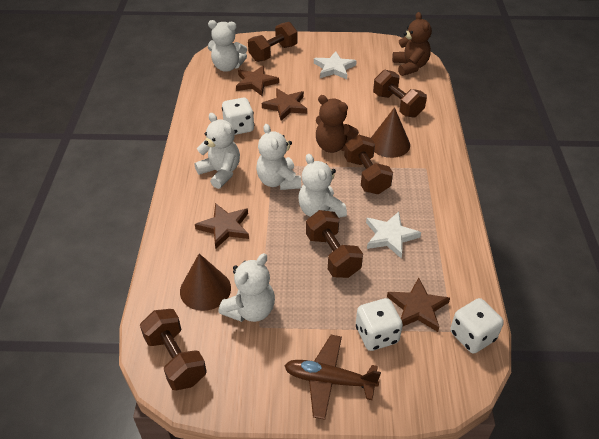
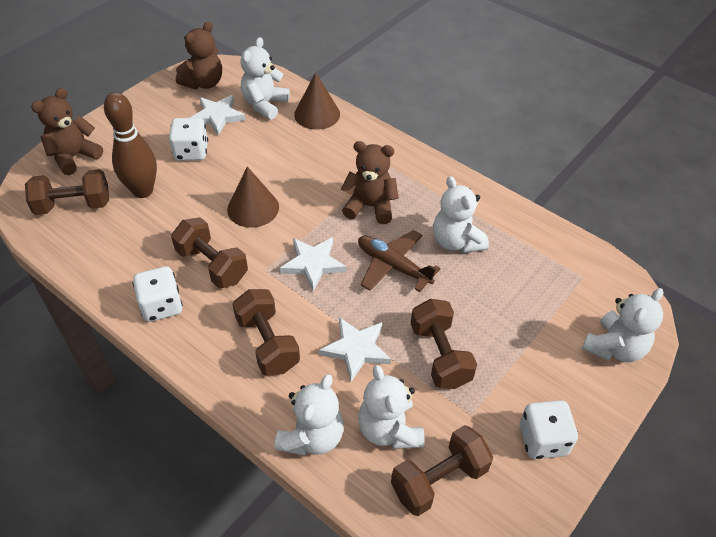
brown bowling pin: 0 -> 1
brown star: 4 -> 0
brown teddy bear: 2 -> 3
white star: 2 -> 3

